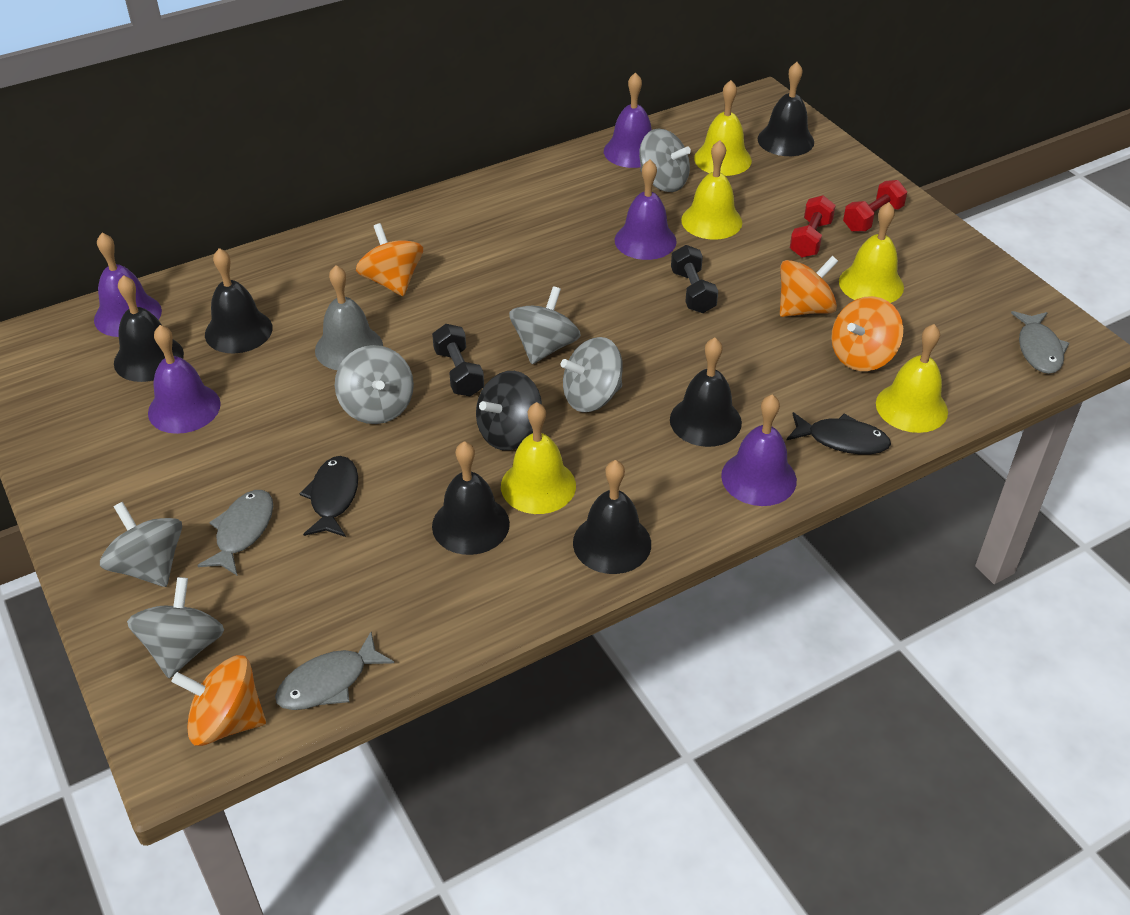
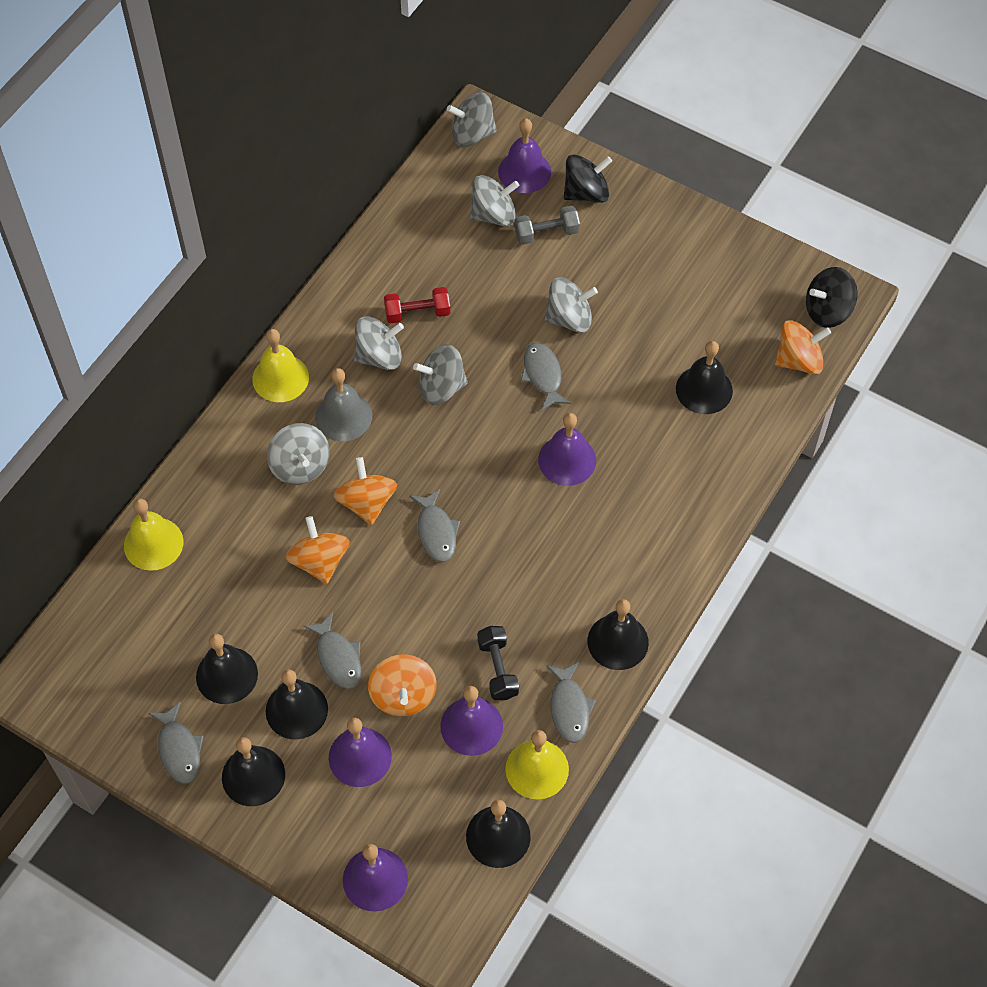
black dumbbell: 2 -> 1
black fish: 2 -> 0
black spinning top: 1 -> 2
grey dumbbell: 0 -> 1
grey fish: 3 -> 5
red dumbbell: 2 -> 1
yellow bell: 5 -> 3

